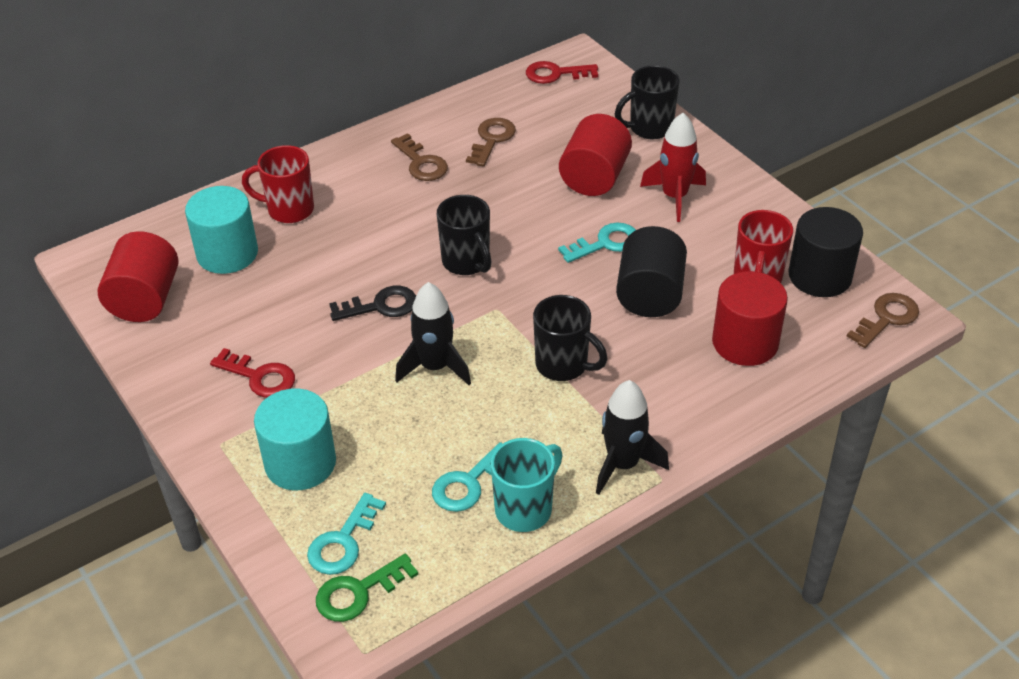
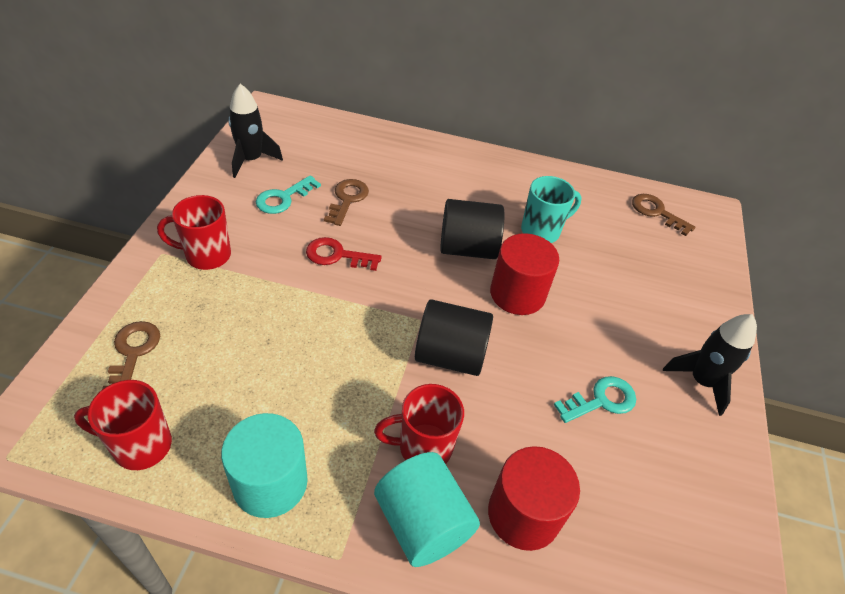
black key: 1 -> 0
black mug: 3 -> 0
green key: 1 -> 0
red cylinder: 3 -> 2
red key: 2 -> 1
red mug: 2 -> 3
red rocket: 1 -> 0
turquoise key: 3 -> 2

